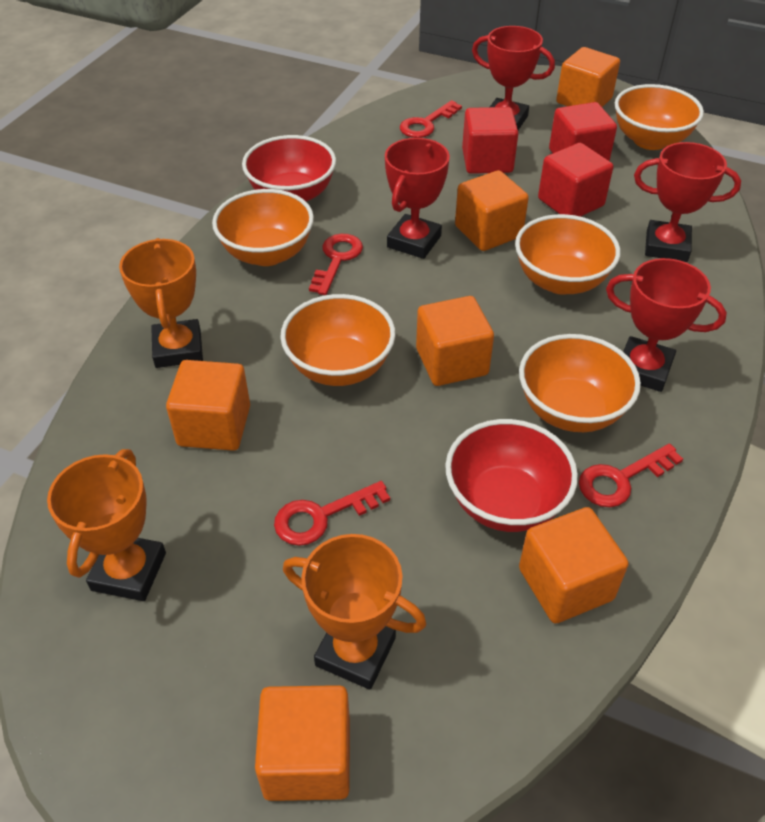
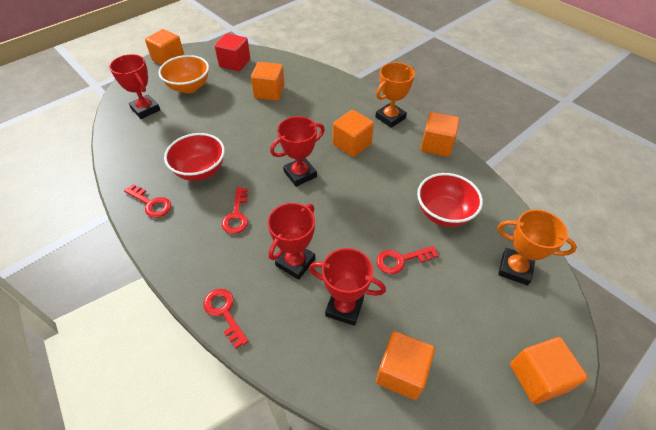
orange bowl: 5 -> 1
orange trophy: 3 -> 2
red cube: 3 -> 1

